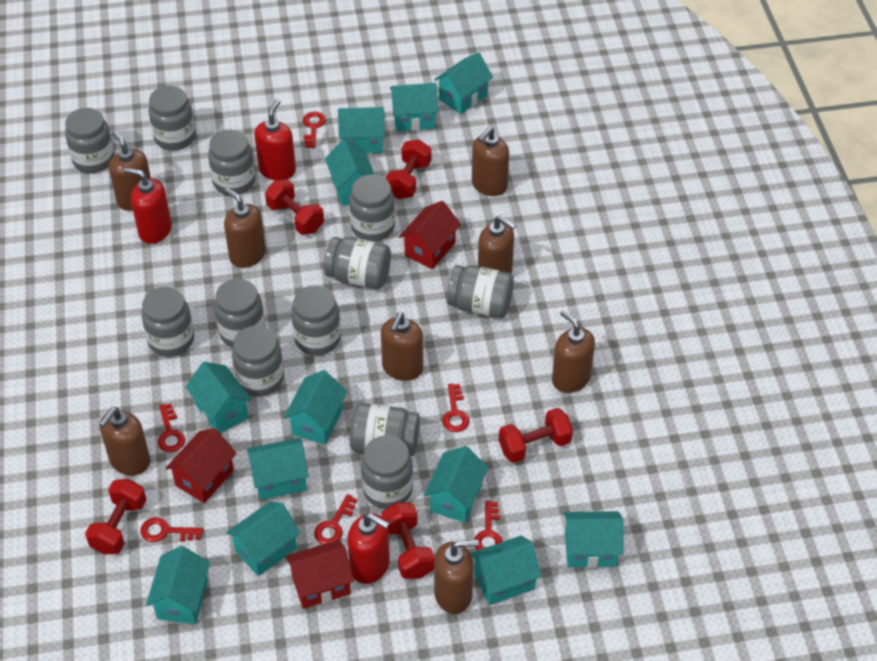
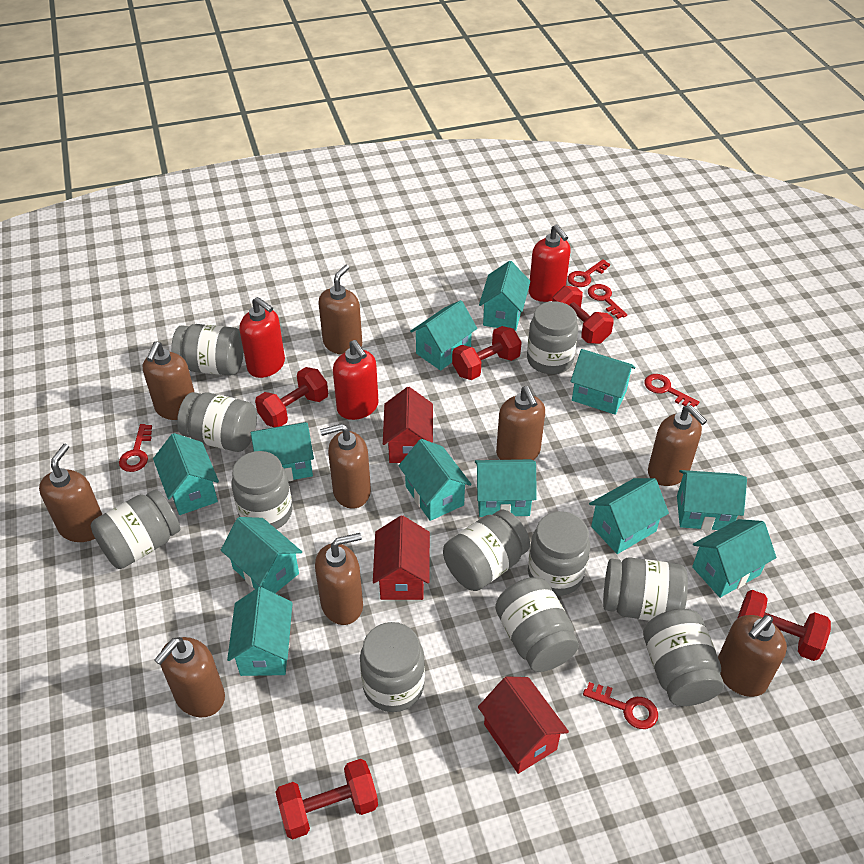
brown soap dispenser: 8 -> 9
grey jar: 12 -> 11
red key: 6 -> 5

